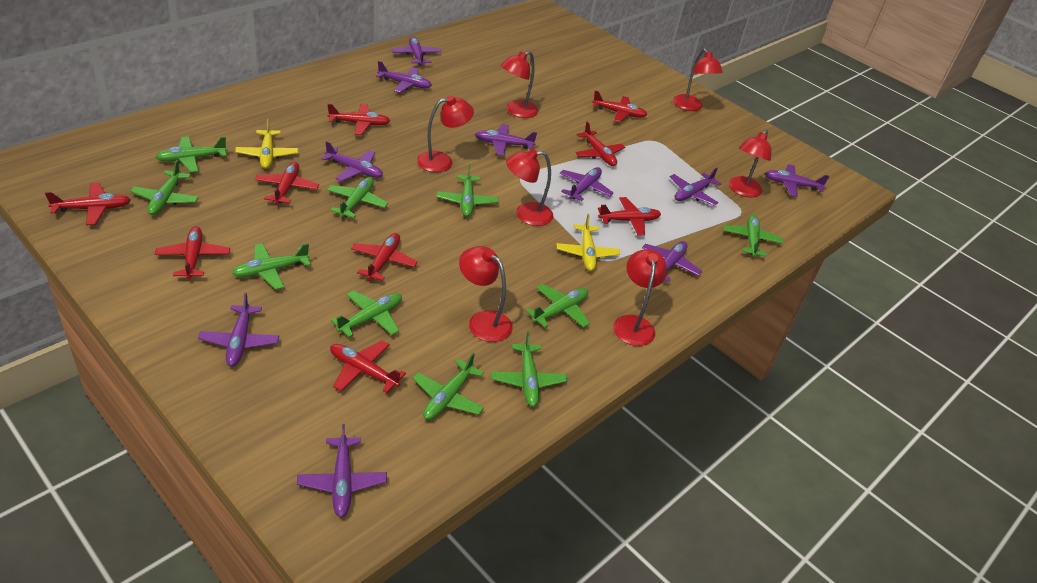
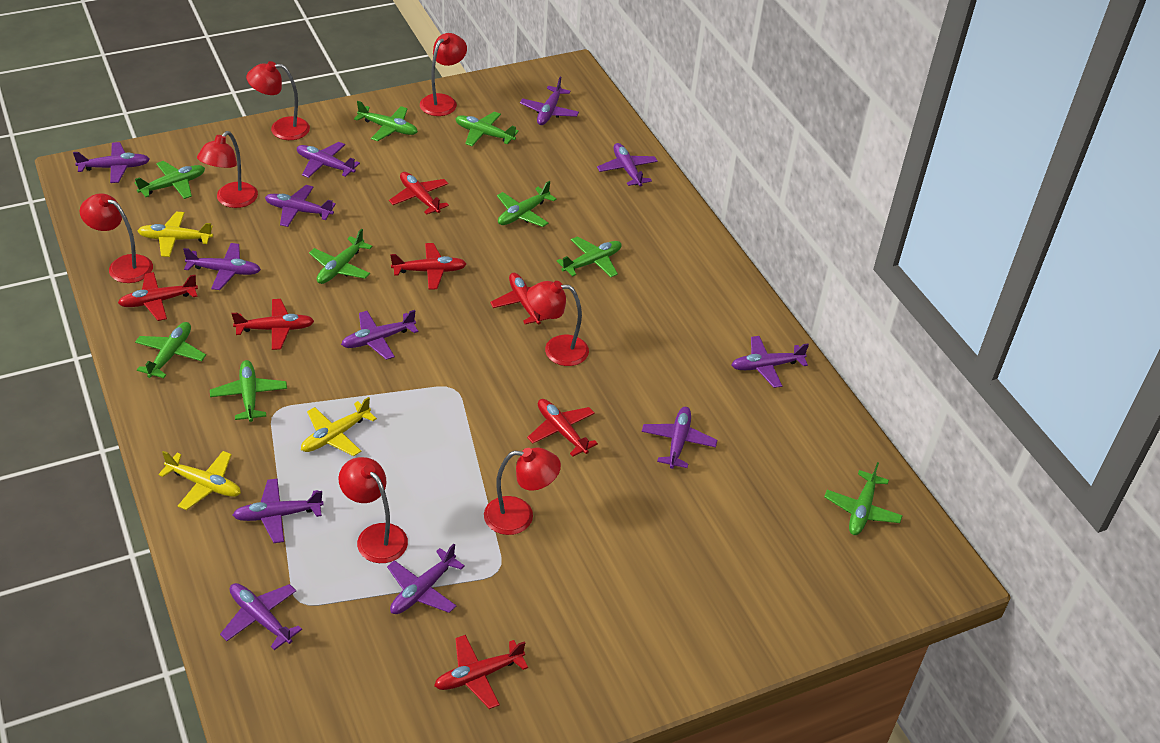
green plane: 10 -> 9
purple plane: 10 -> 12
red plane: 9 -> 7
yellow plane: 2 -> 3

